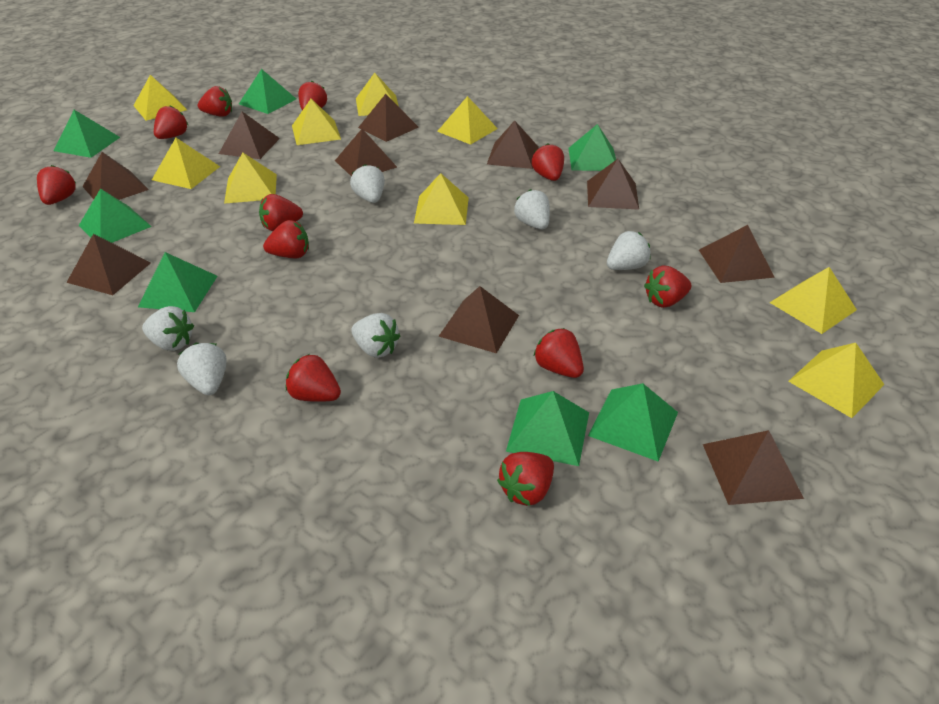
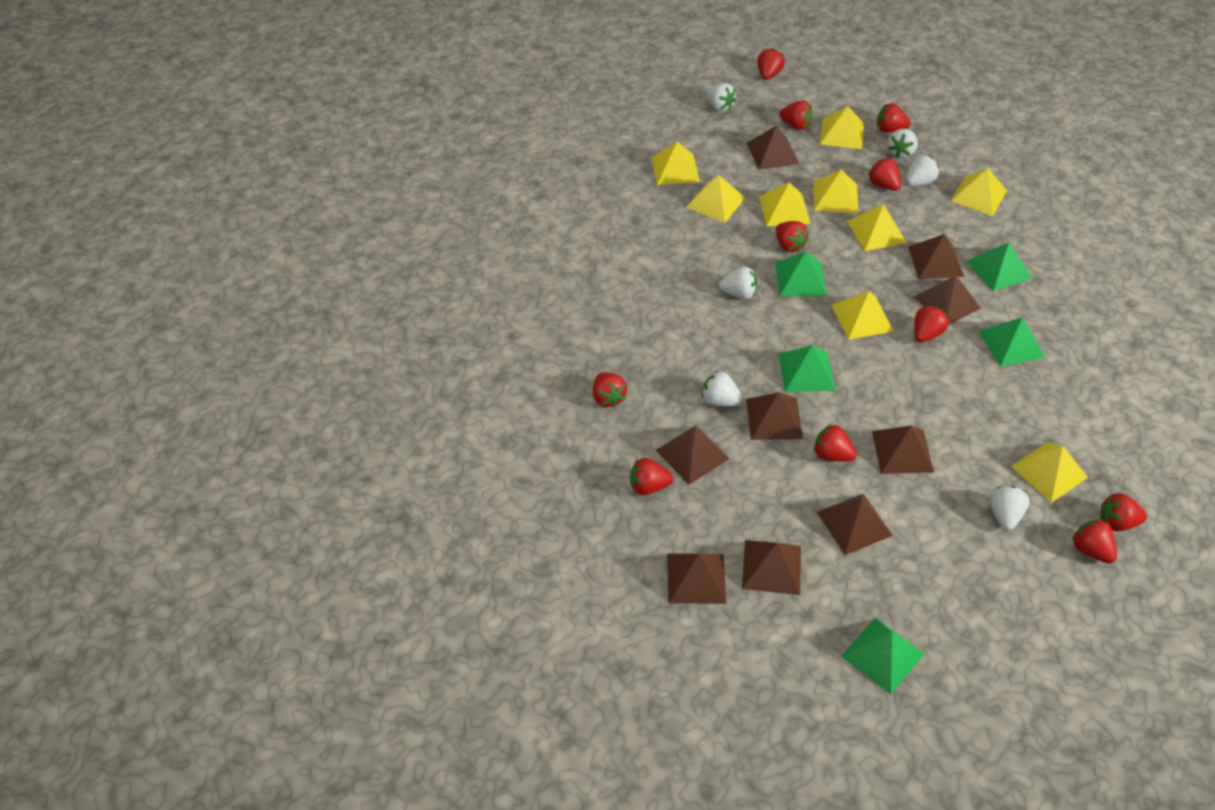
brown pyramid: 10 -> 9
green pyramid: 7 -> 5

